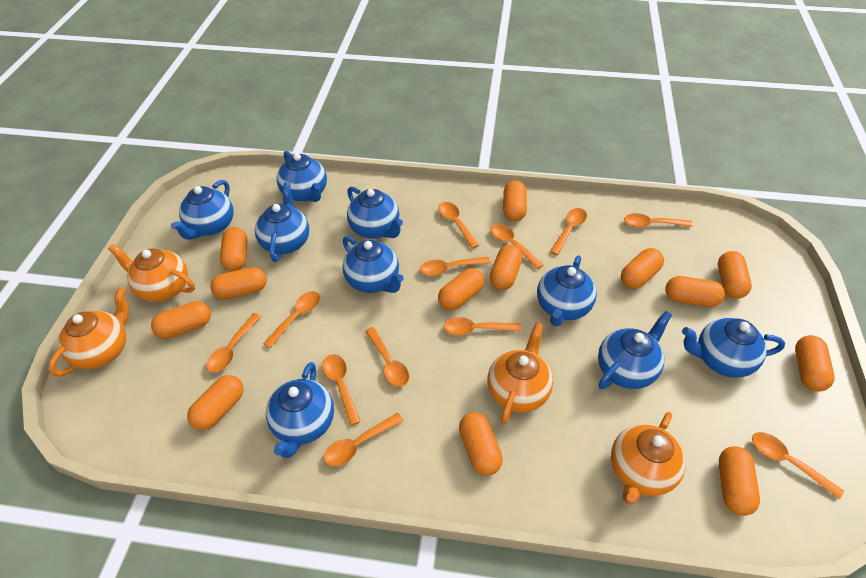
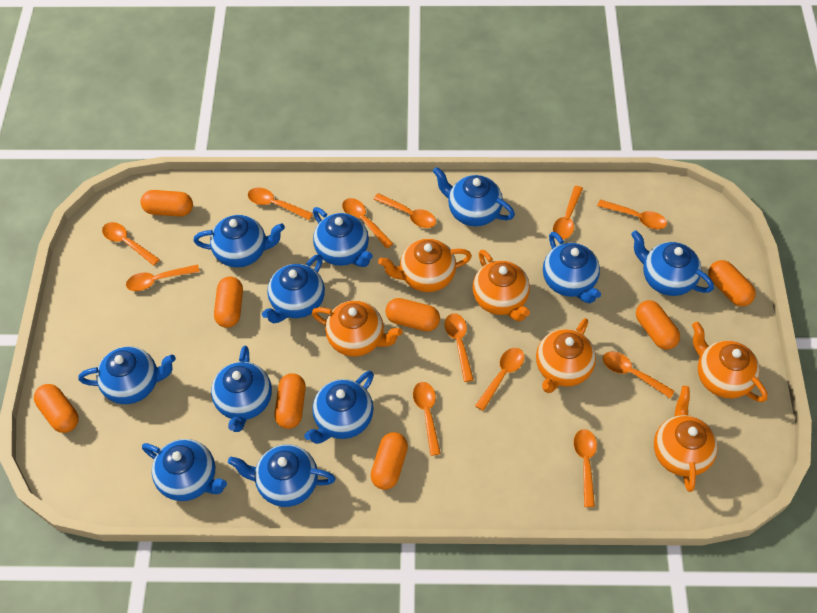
blue teapot: 9 -> 11
orange capsule: 13 -> 8
orange teapot: 4 -> 6

